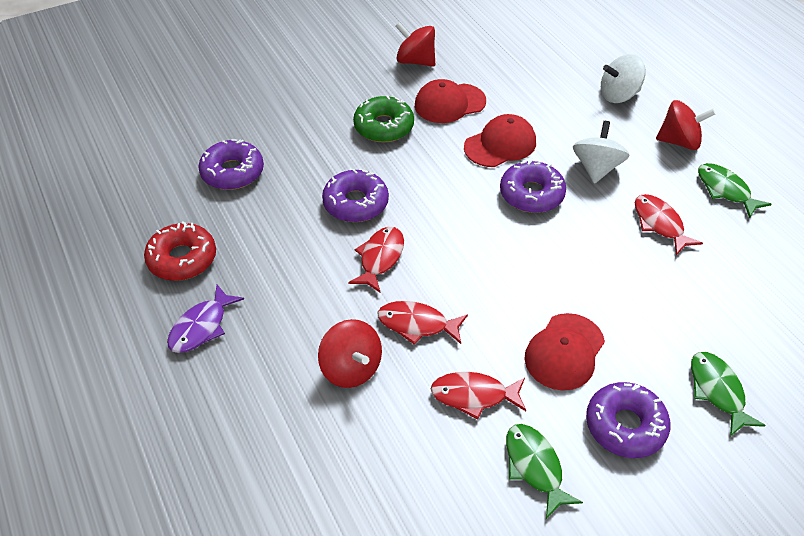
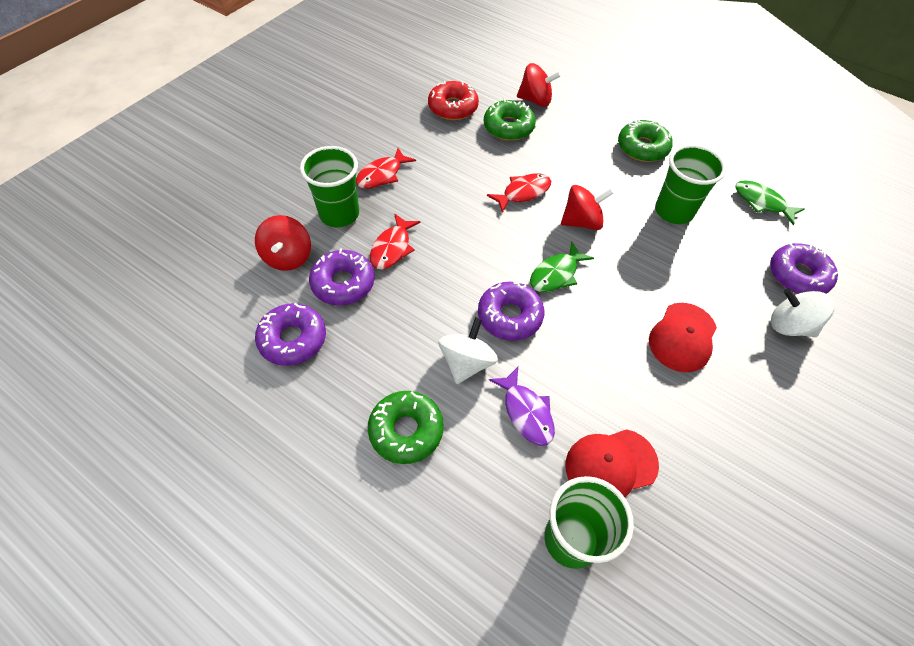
green cup: 0 -> 3
green donut: 1 -> 3
green fish: 3 -> 2
red cap: 3 -> 2
red fish: 4 -> 3

